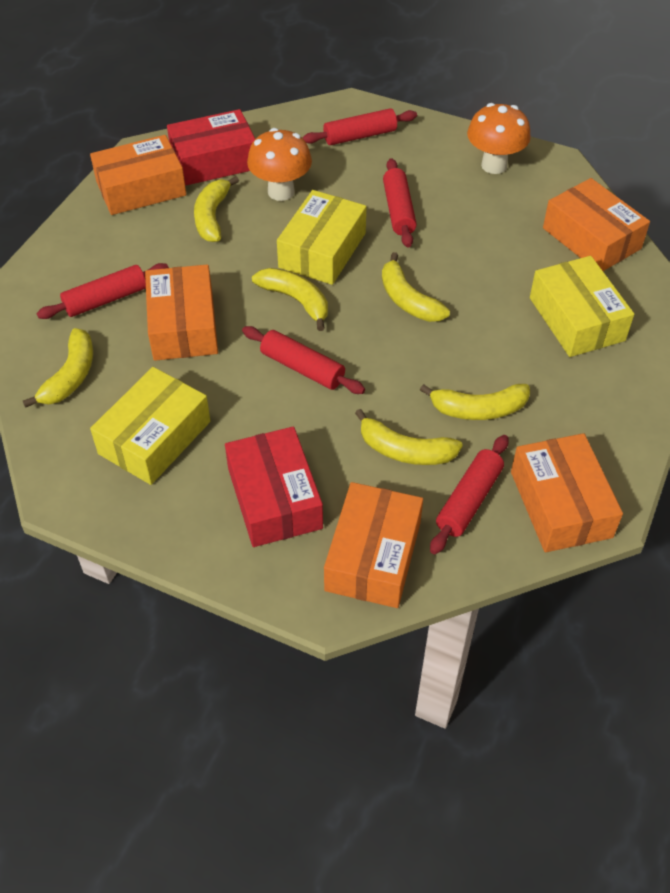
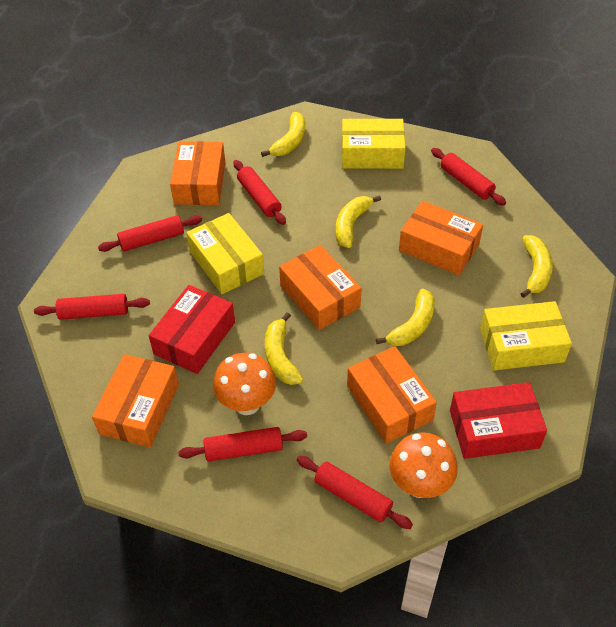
red rolling pin: 5 -> 6
yellow banana: 6 -> 5

